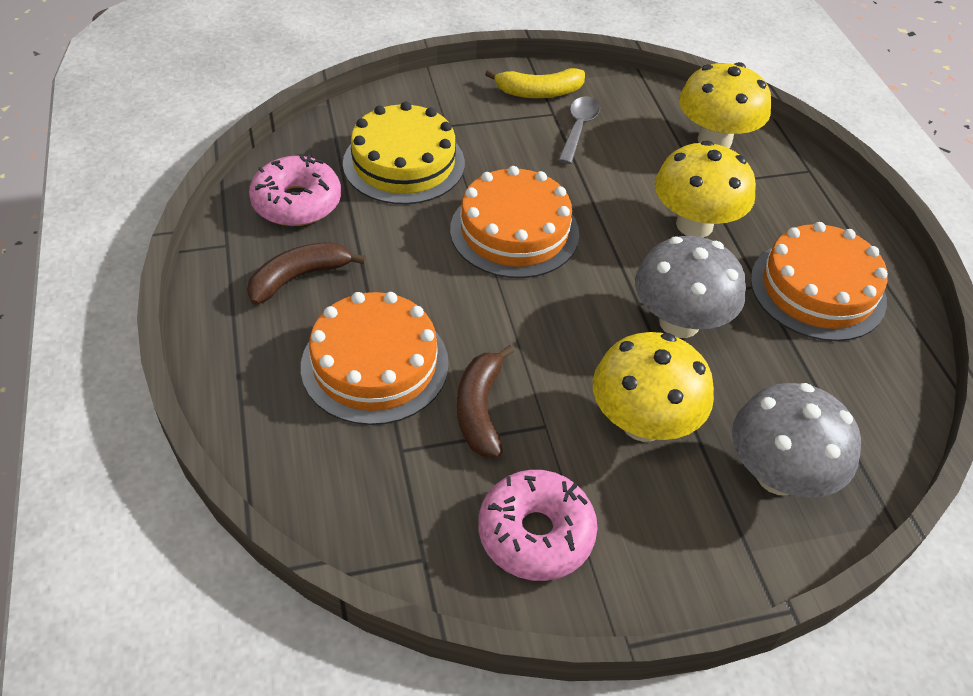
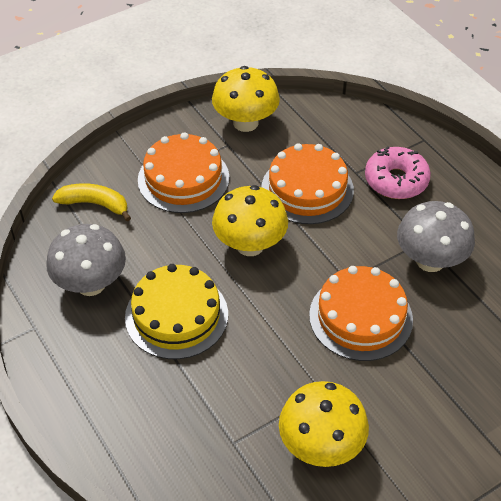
brown banana: 2 -> 0
grey spoon: 1 -> 0
pink donut: 2 -> 1

